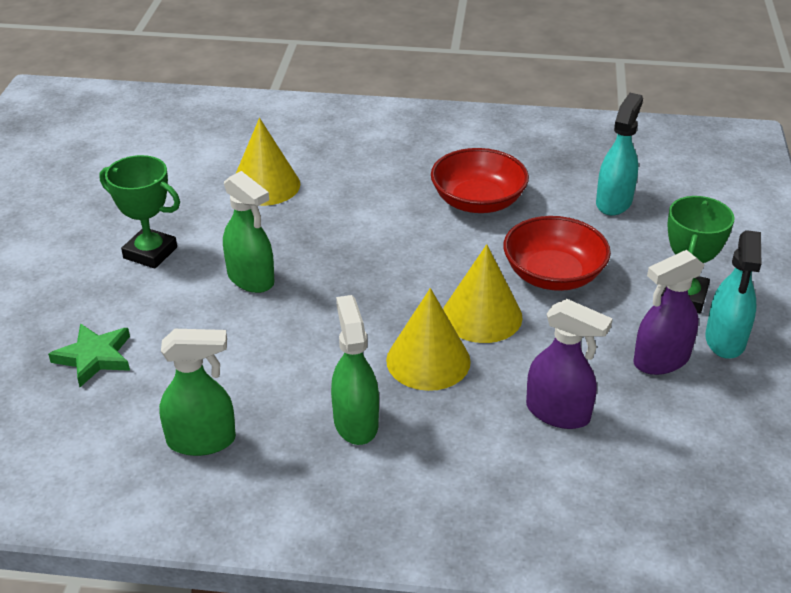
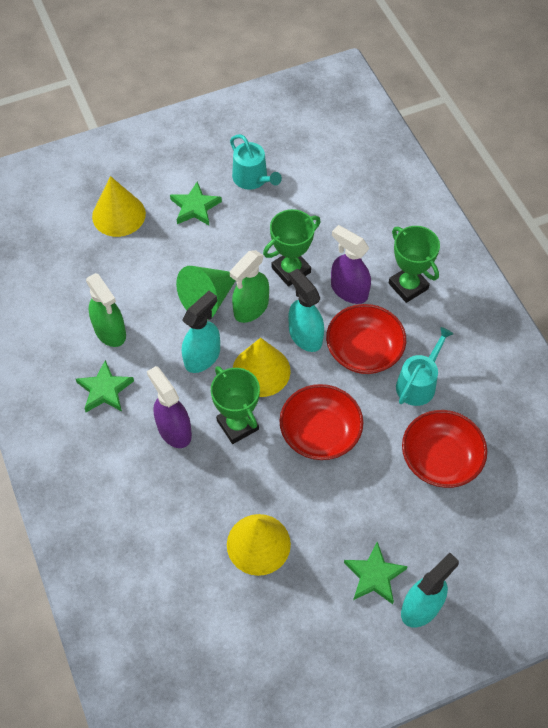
green cone: 0 -> 1
green spray bottle: 3 -> 2
green star: 1 -> 3
green trophy: 2 -> 3
red bowl: 2 -> 3
turquoise spray bottle: 2 -> 3
turquoise watering can: 0 -> 2

